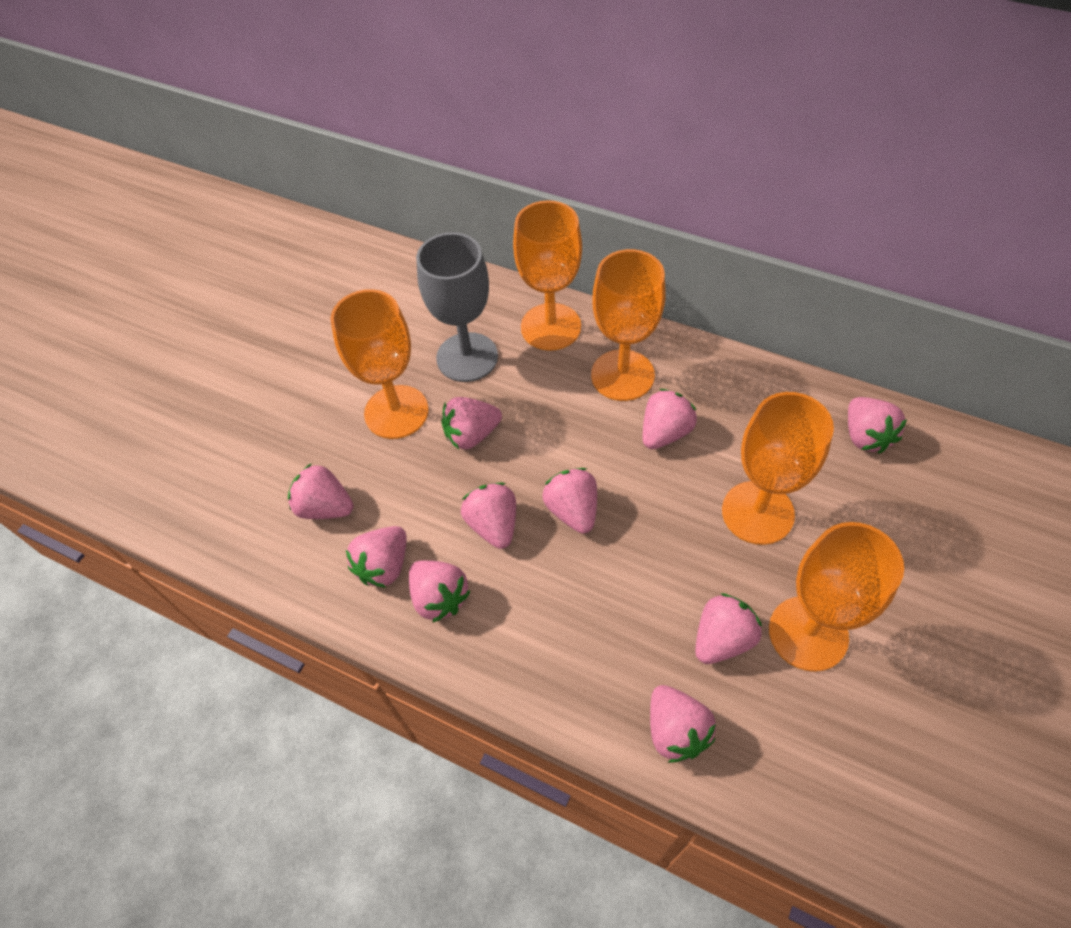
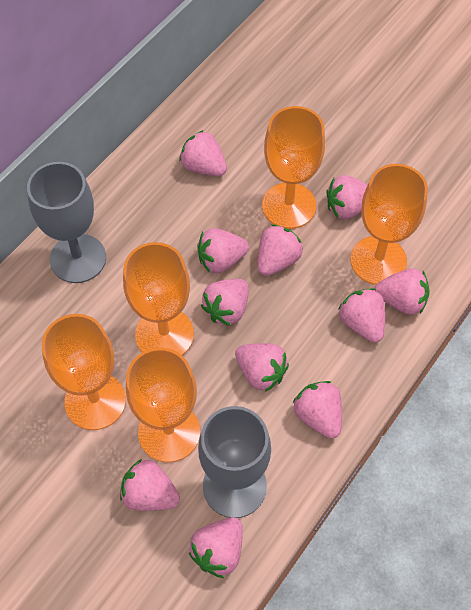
grey goblet: 1 -> 2
pink strawberry: 10 -> 11

